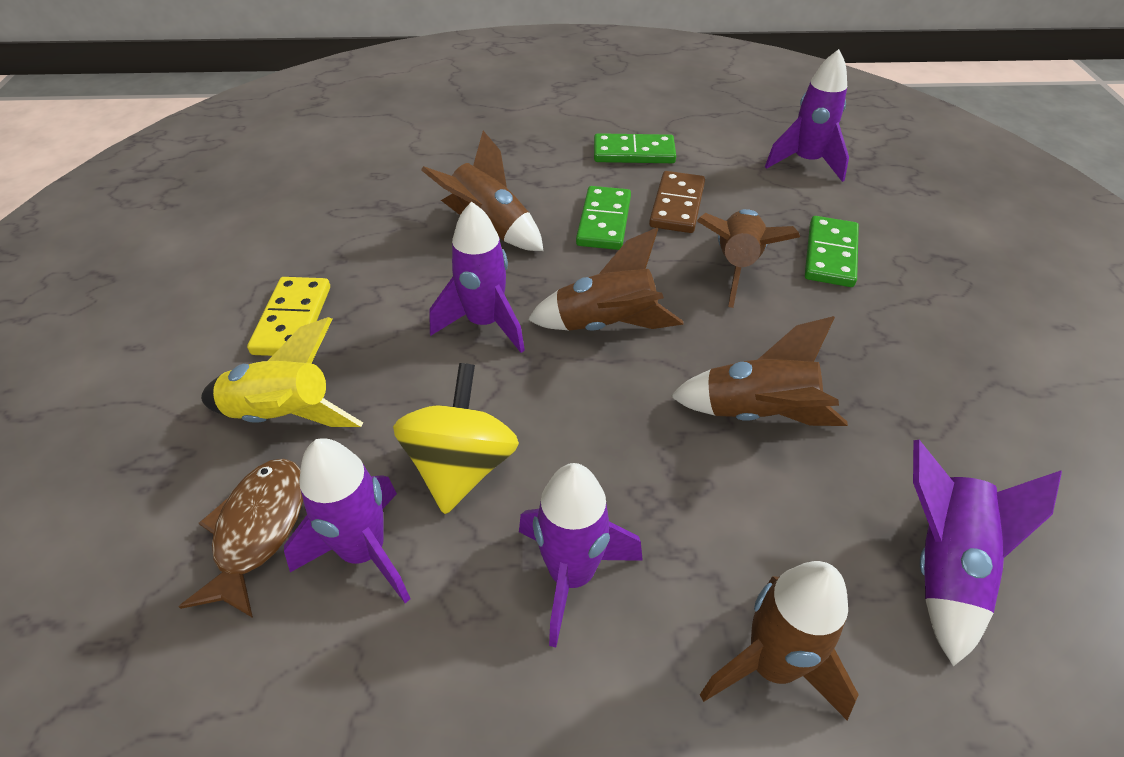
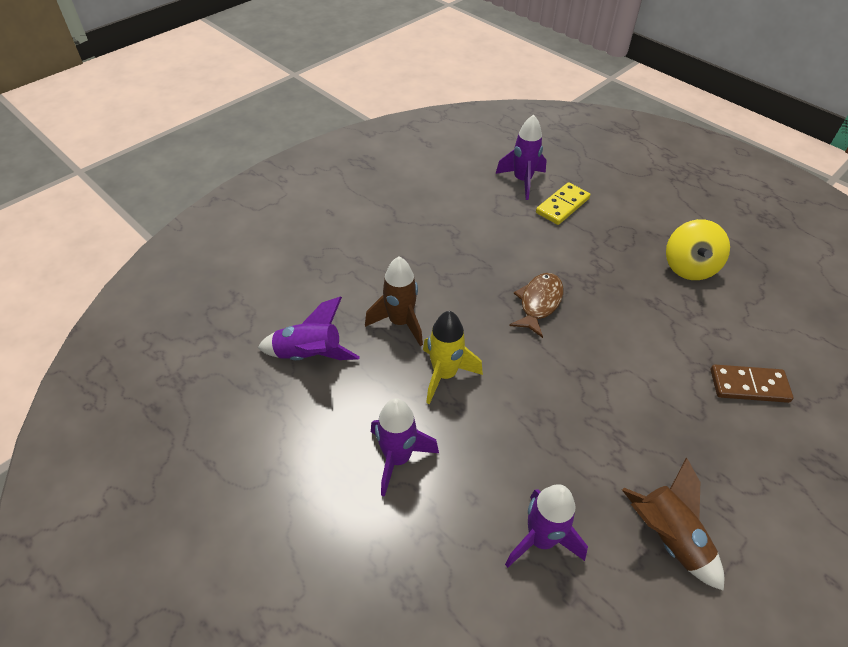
brown rocket: 5 -> 2
green domino: 3 -> 0
purple rocket: 5 -> 4

